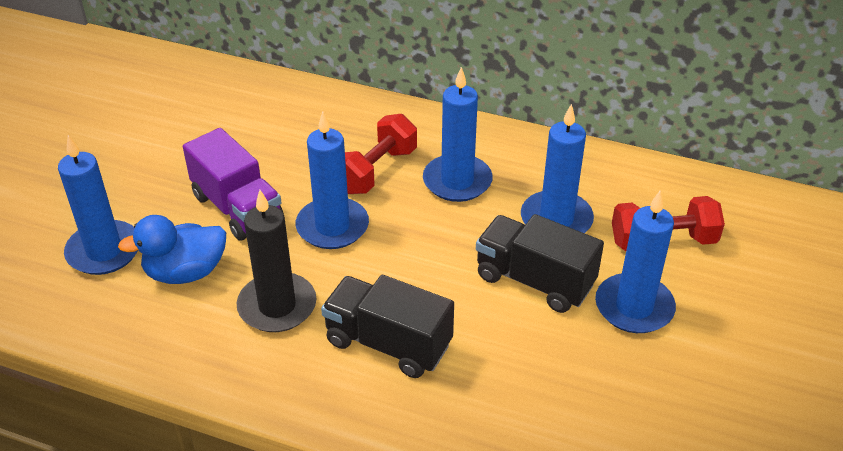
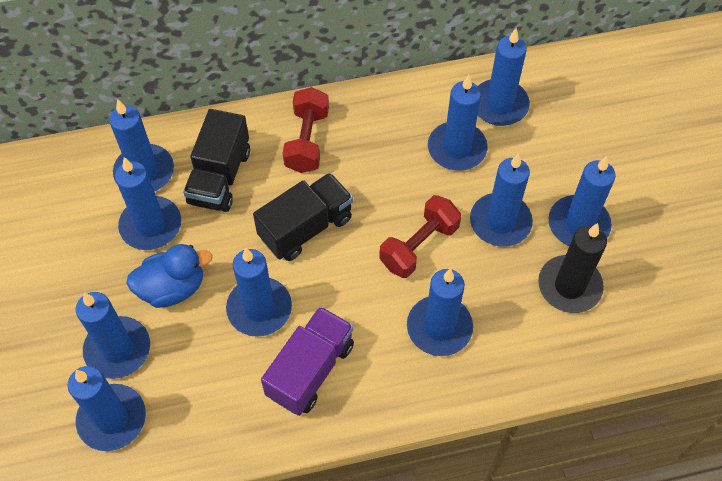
blue candle: 5 -> 10

